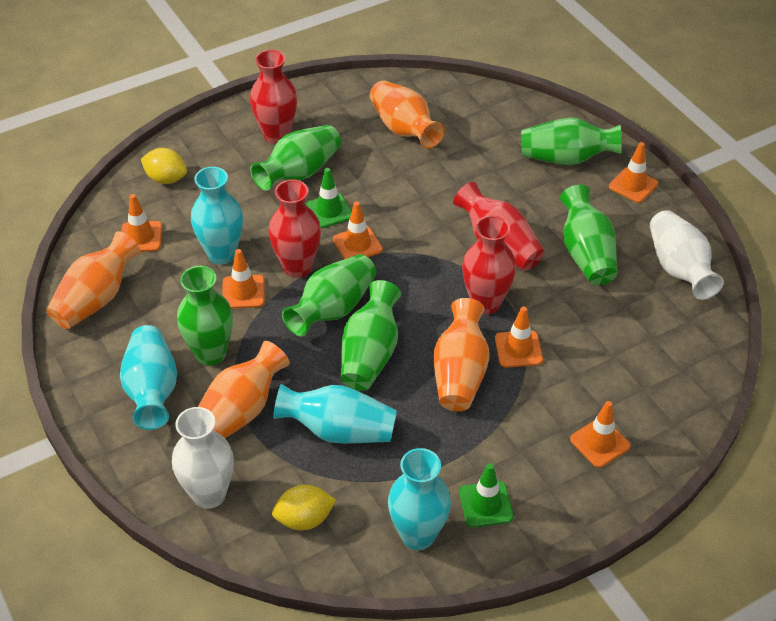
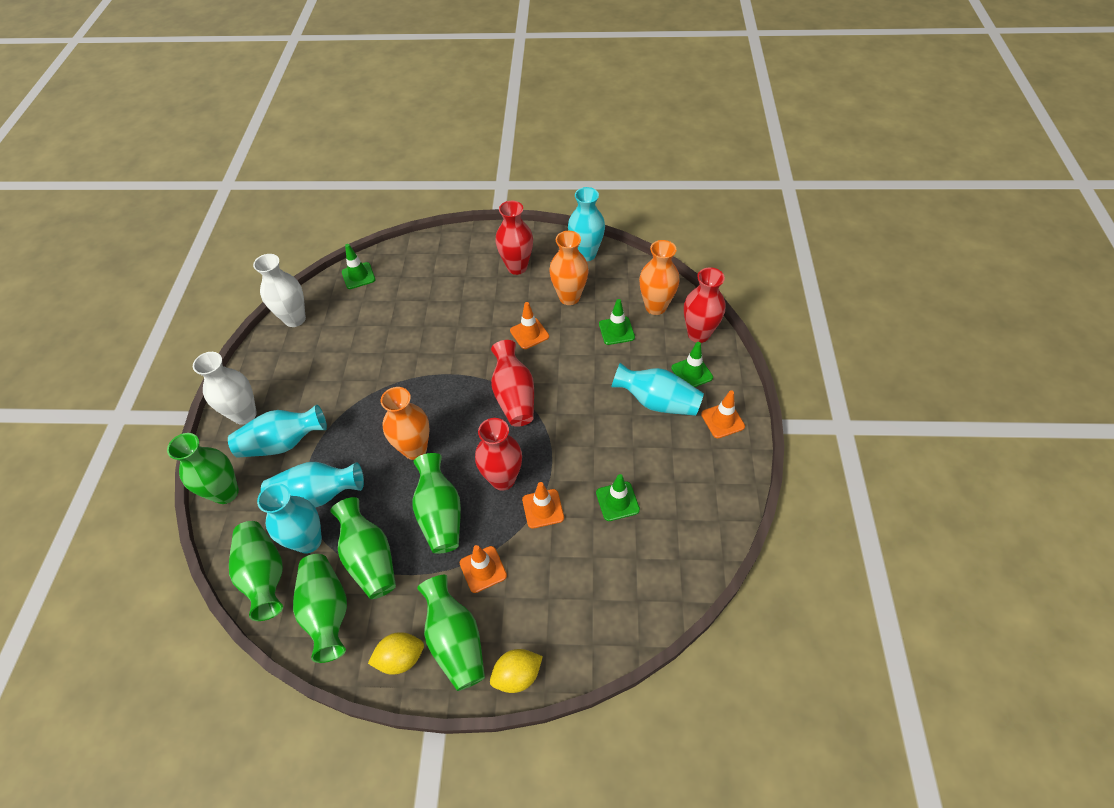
green traffic cone: 2 -> 4
orange traffic cone: 6 -> 4
orange vase: 4 -> 3
turquoise vase: 4 -> 5

